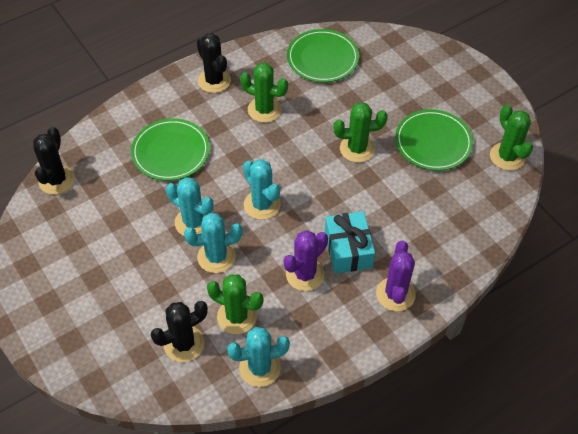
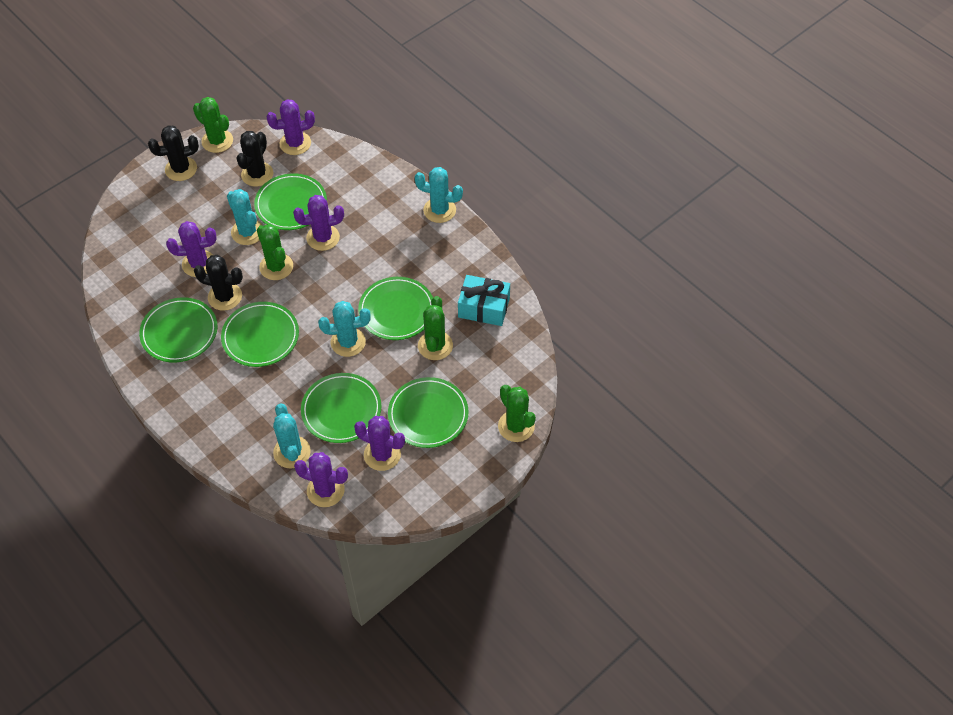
green plate: 3 -> 6
purple cactus: 2 -> 5

